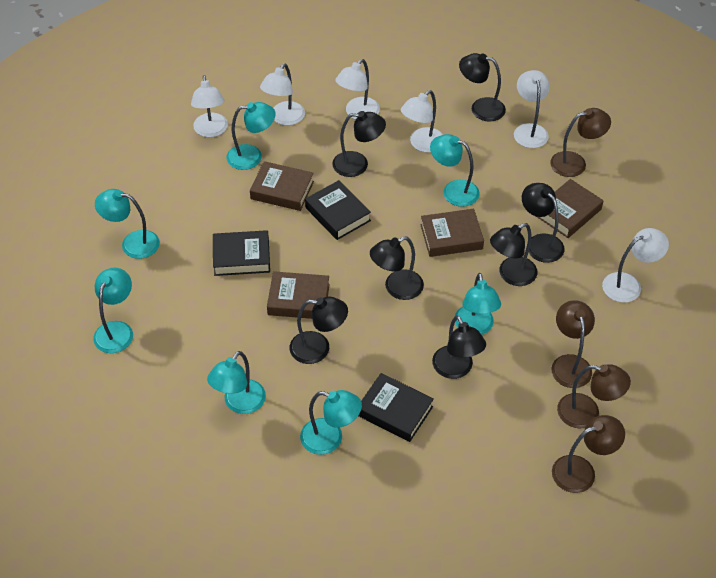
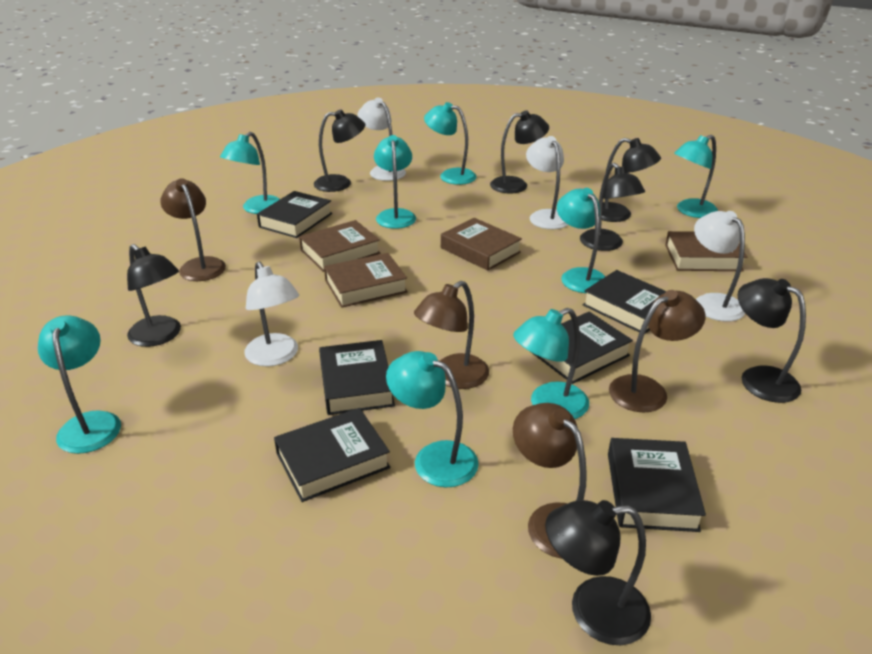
black book: 3 -> 6
turquoise lamp: 7 -> 8
white lamp: 6 -> 4

